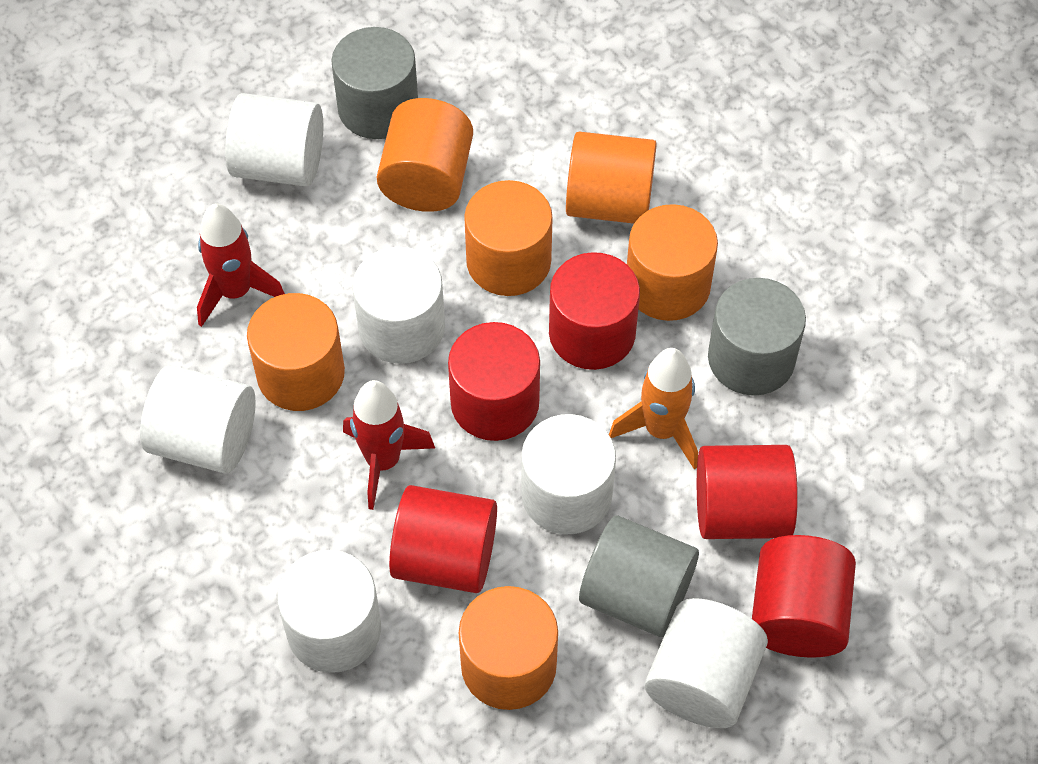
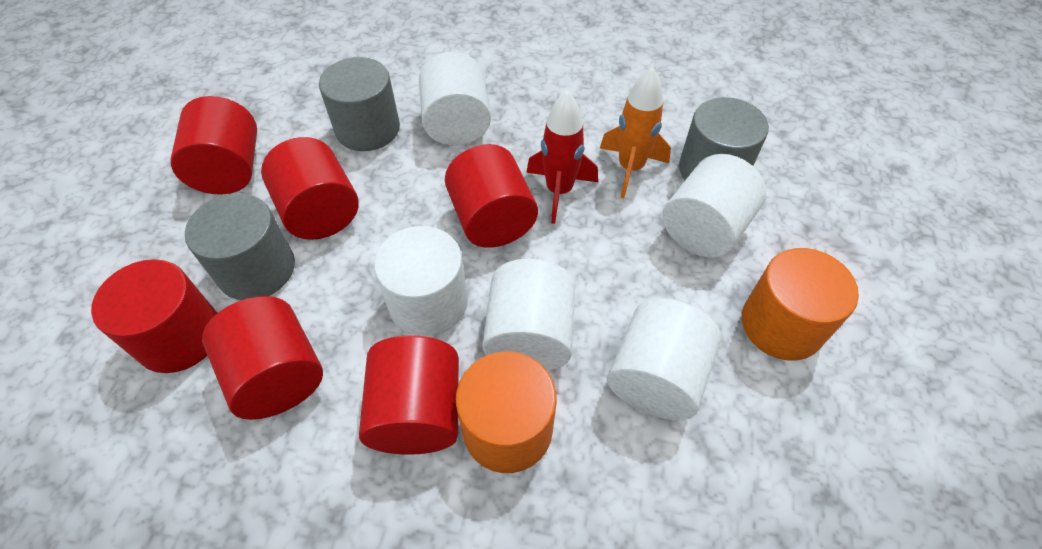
orange cylinder: 6 -> 2
red cylinder: 5 -> 6
red rocket: 2 -> 1
white cylinder: 6 -> 5

